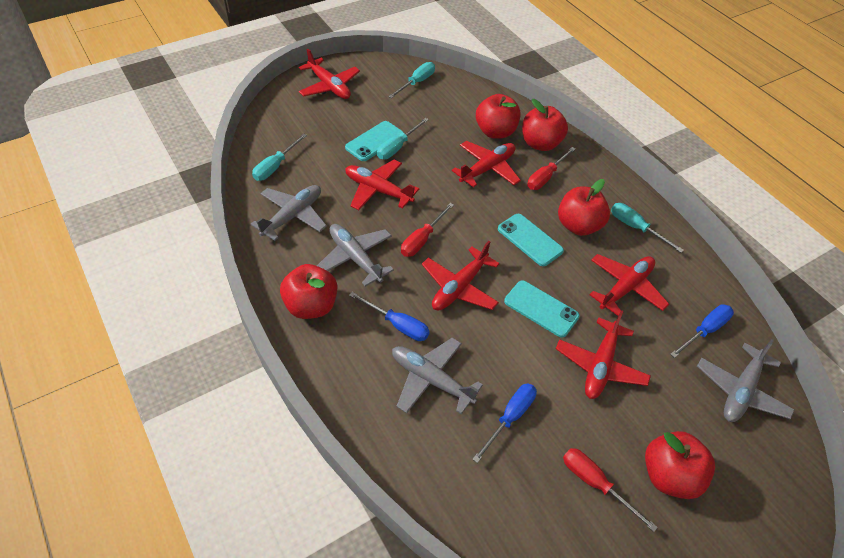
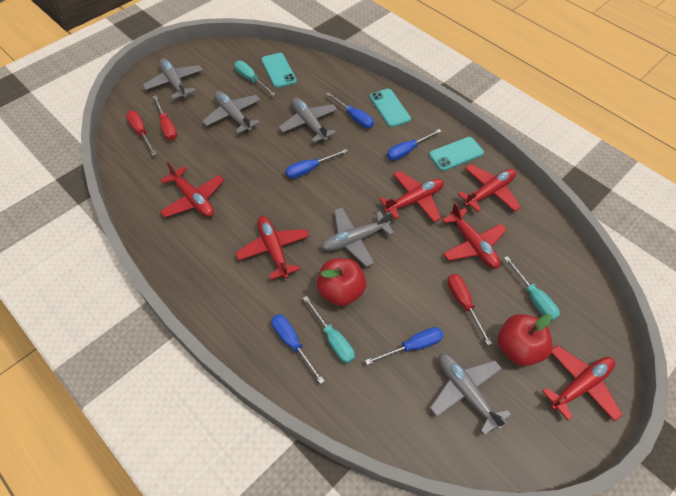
blue screwdriver: 3 -> 5
grey plane: 4 -> 5
red apple: 5 -> 2
turquoise screwdriver: 4 -> 3

